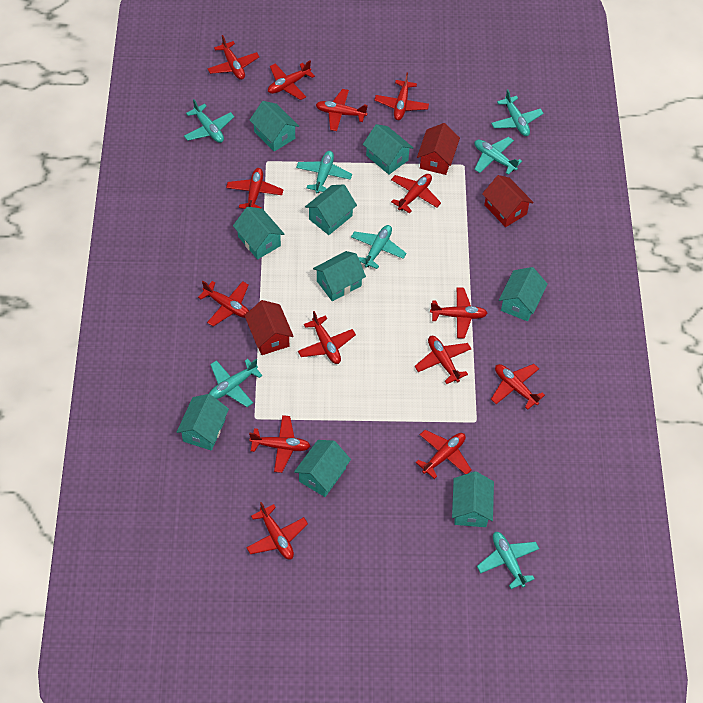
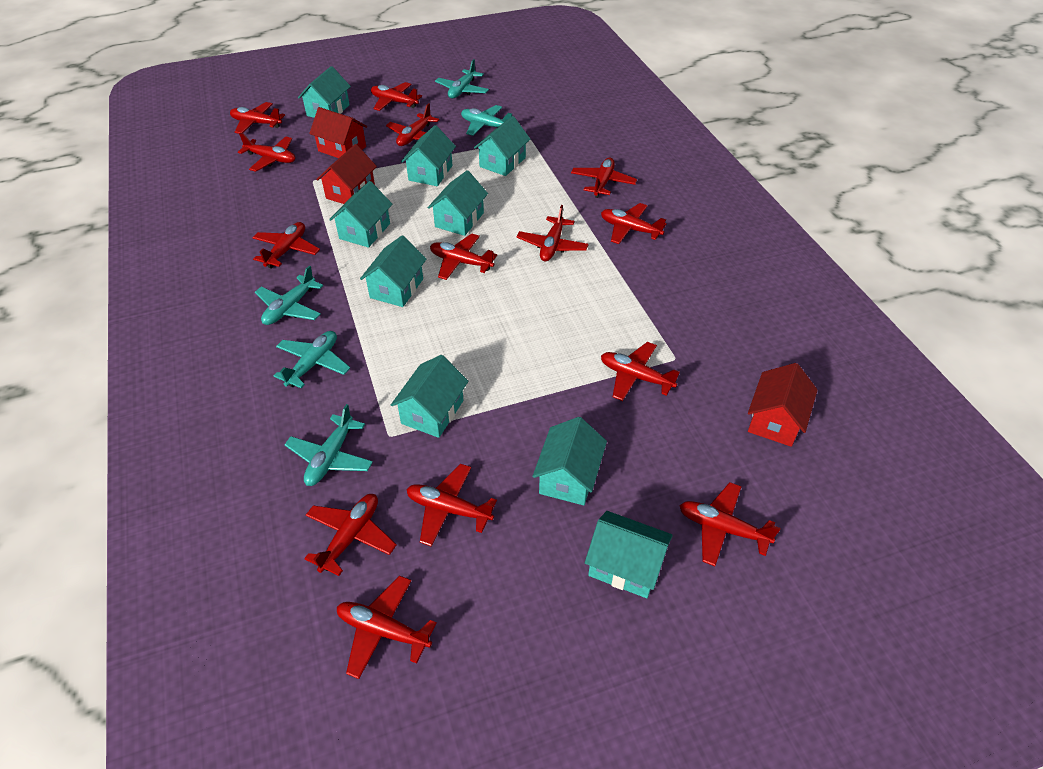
turquoise plane: 7 -> 5

